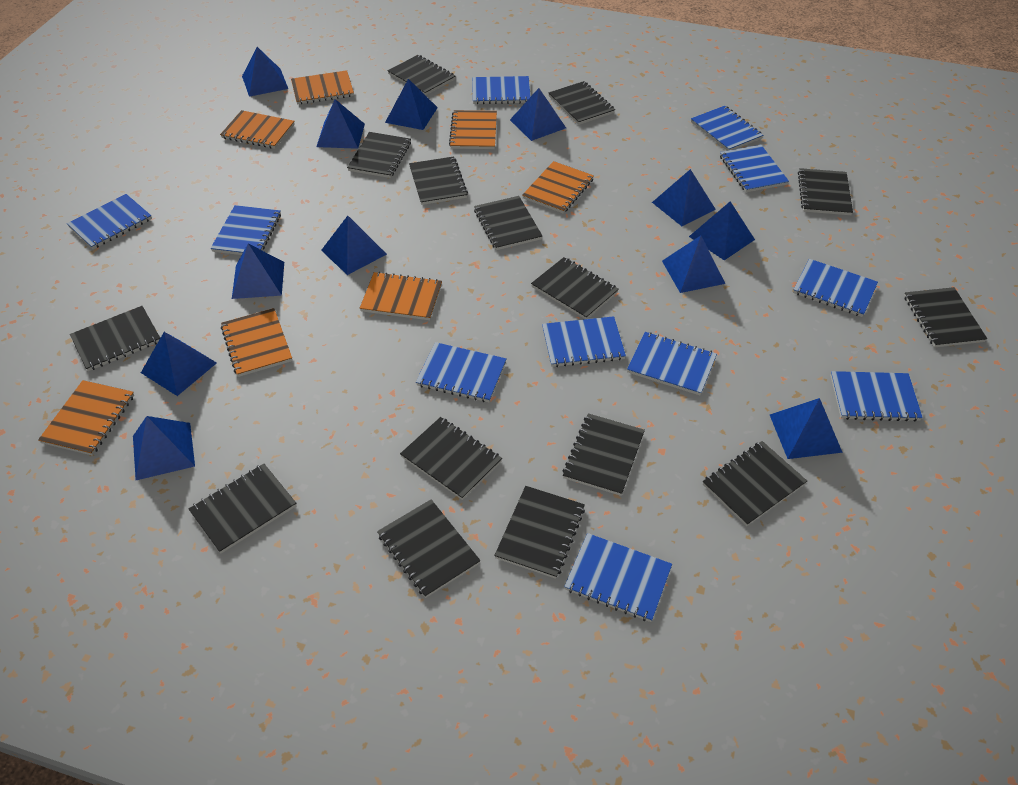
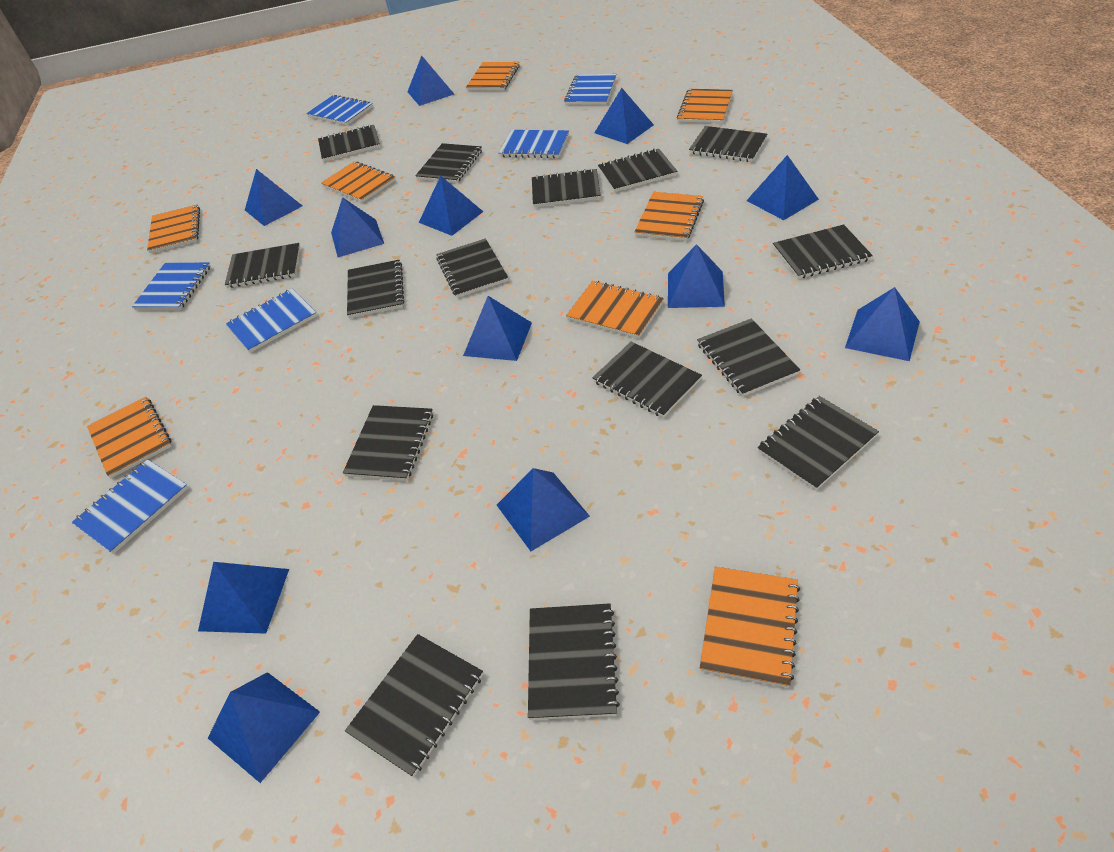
blue notebook: 11 -> 6
orange notebook: 7 -> 8

